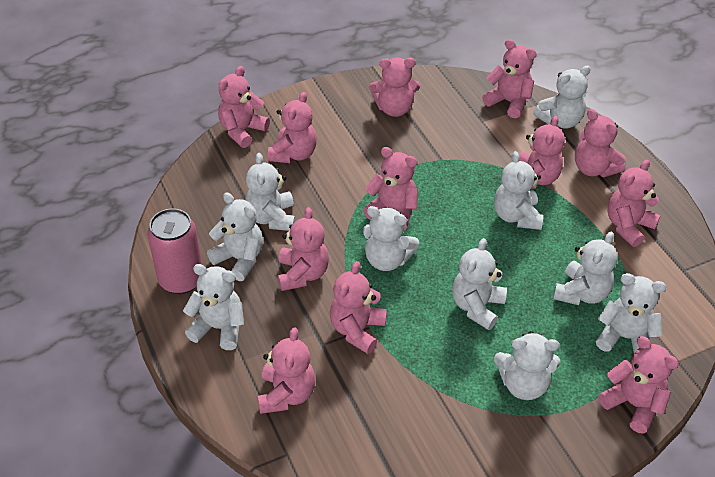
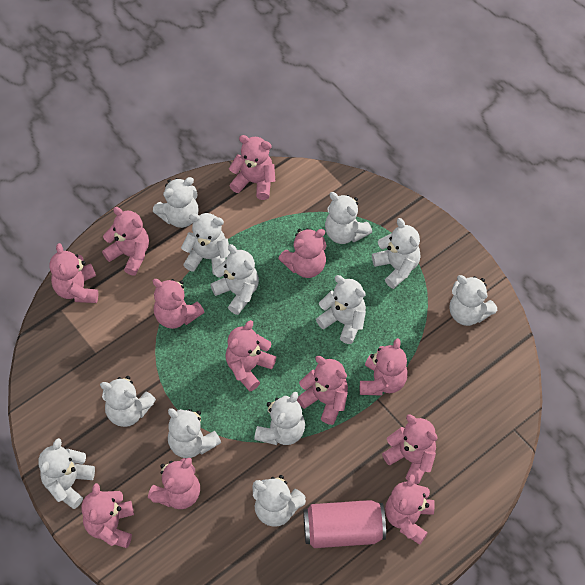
white teddy bear: 10 -> 12

